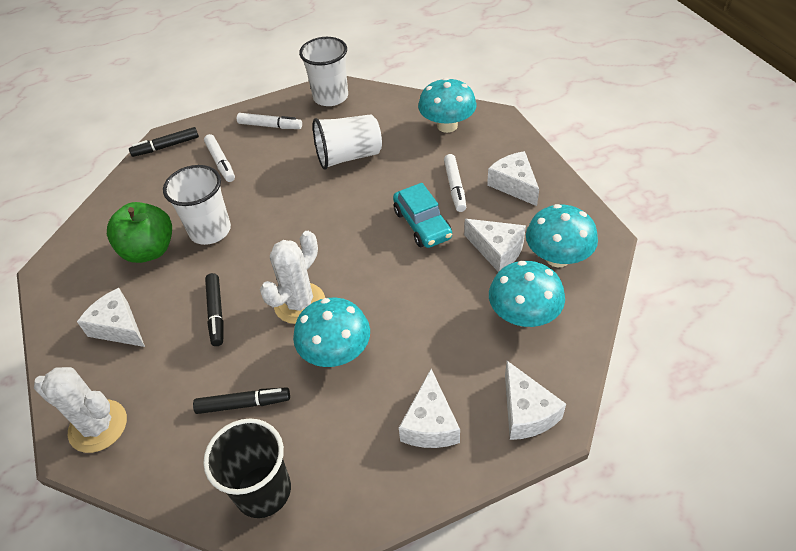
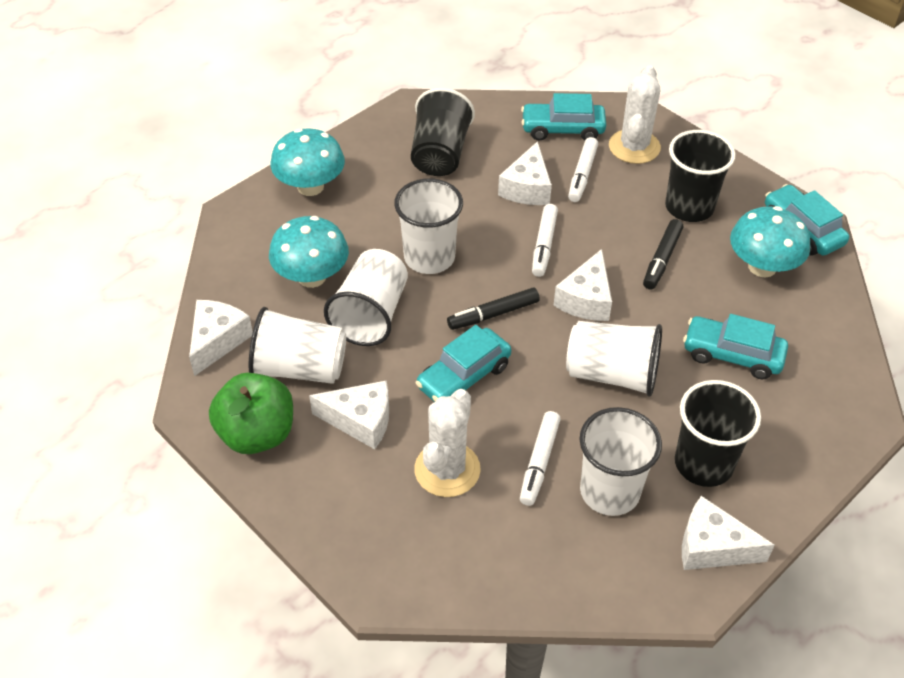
black cup: 1 -> 3
black marker: 3 -> 2
turquoise car: 1 -> 4
turquoise mushroom: 4 -> 3
white cup: 3 -> 5

